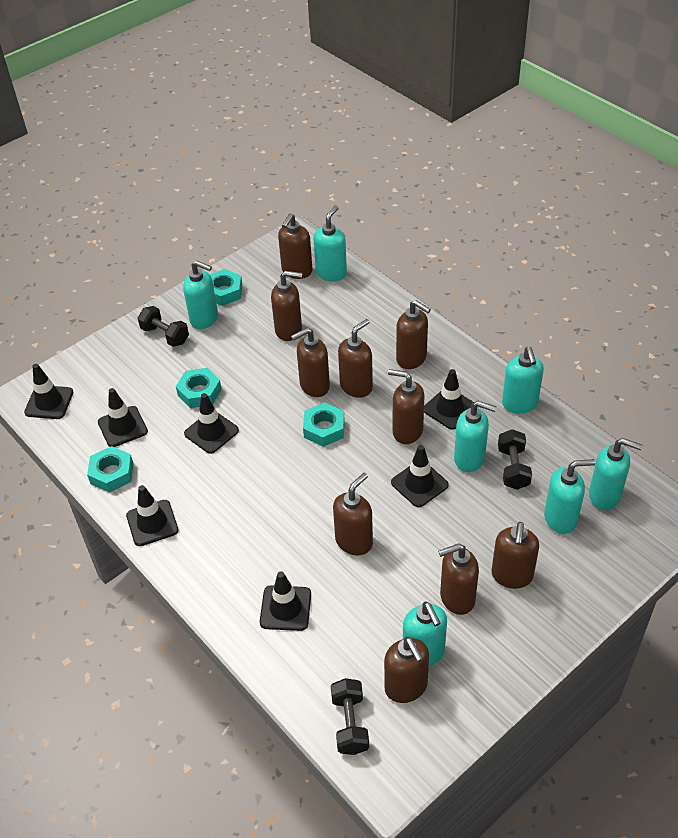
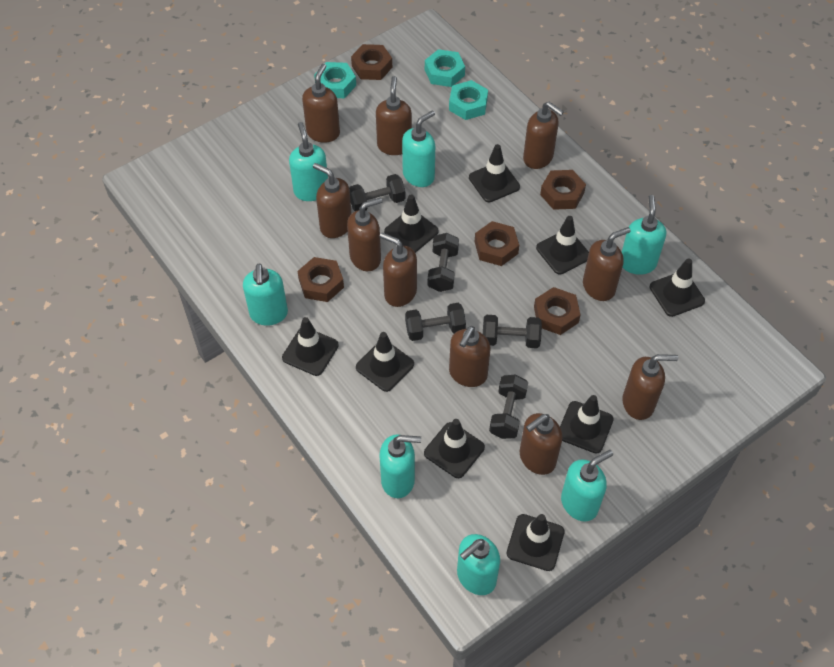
black dumbbell: 3 -> 5
black traffic cone: 7 -> 9
brown nut: 0 -> 5
turquoise nut: 4 -> 3

